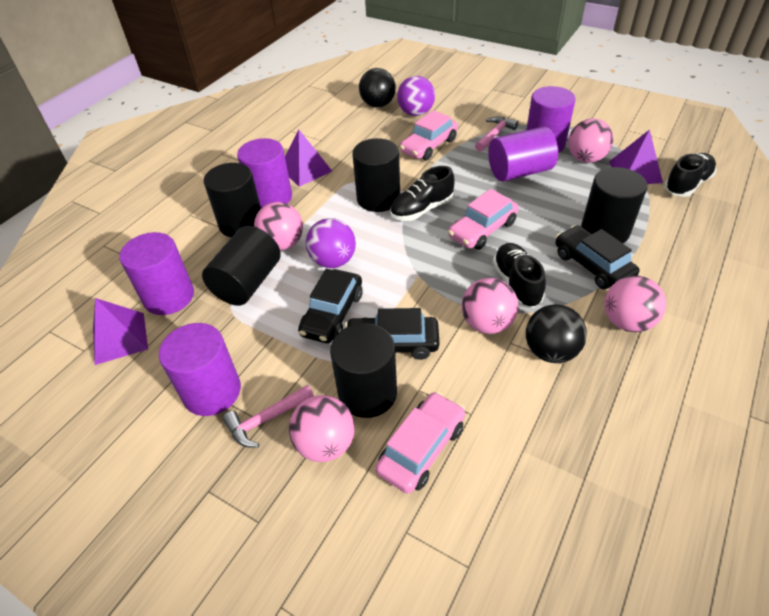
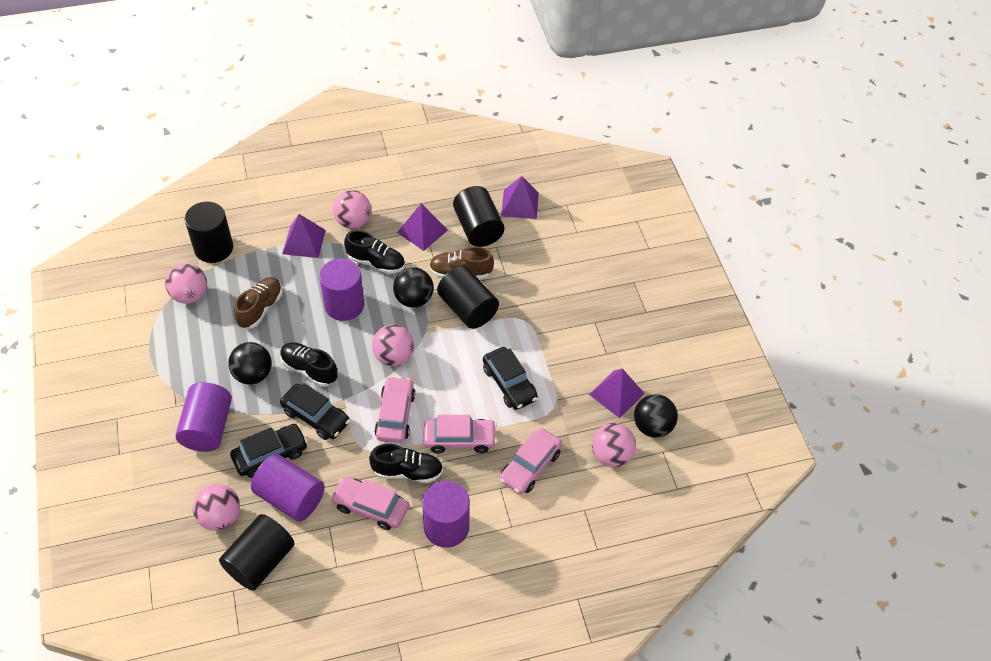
black ball: 2 -> 3
black cylinder: 5 -> 4
brown shoe: 0 -> 2
pink car: 3 -> 4
pink hammer: 2 -> 0
purple ball: 2 -> 0
purple cylinder: 5 -> 4
purple pyramid: 3 -> 4

